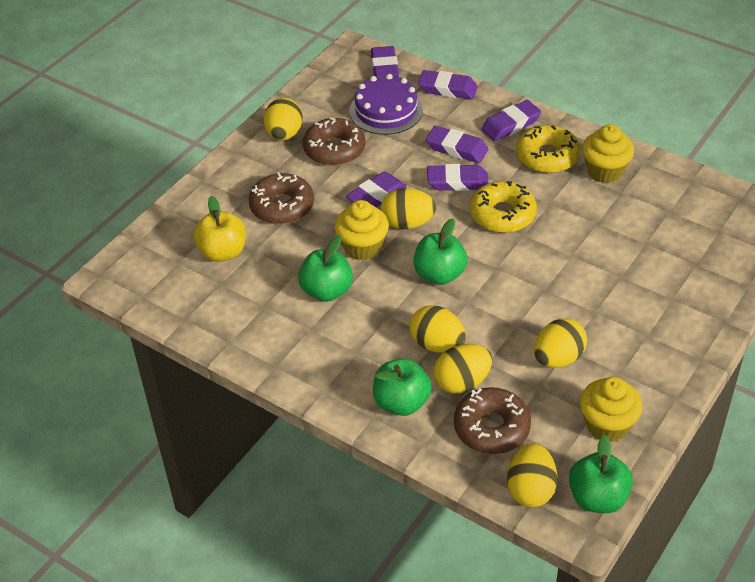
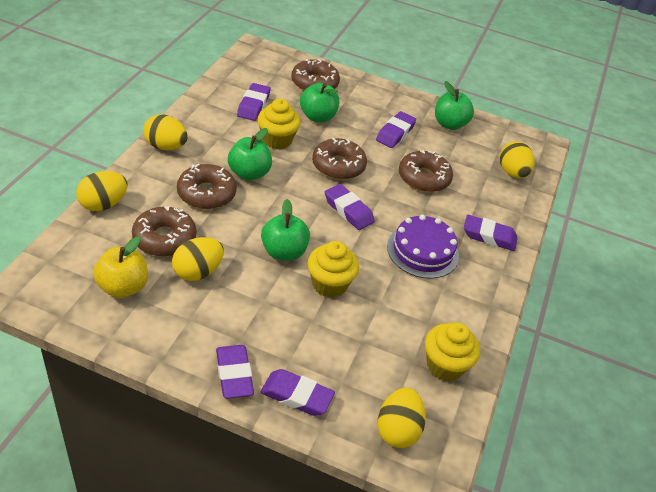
brown donut: 3 -> 5
yellow donut: 2 -> 0
yellow egg: 6 -> 5

